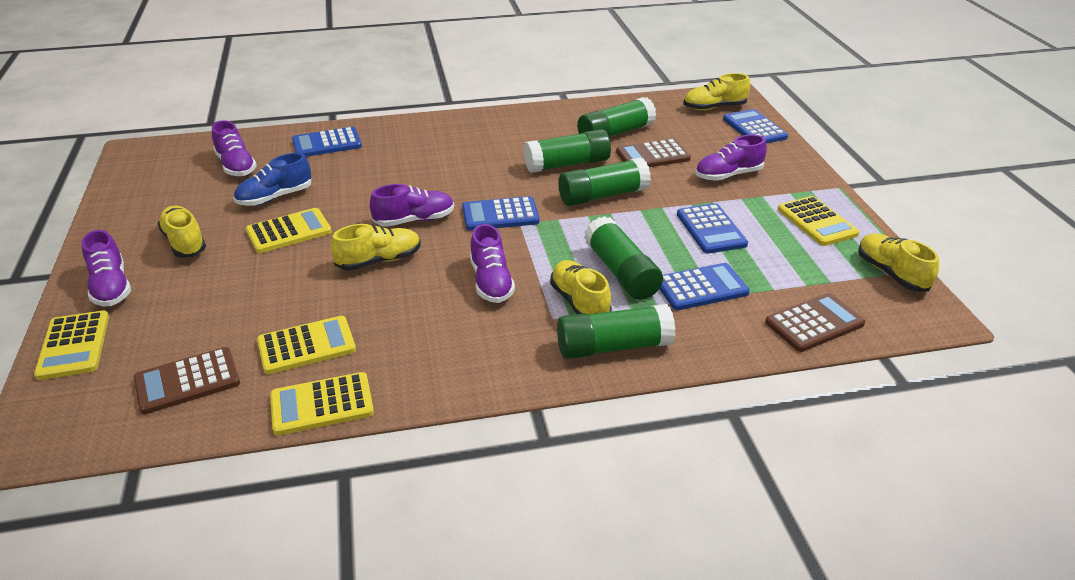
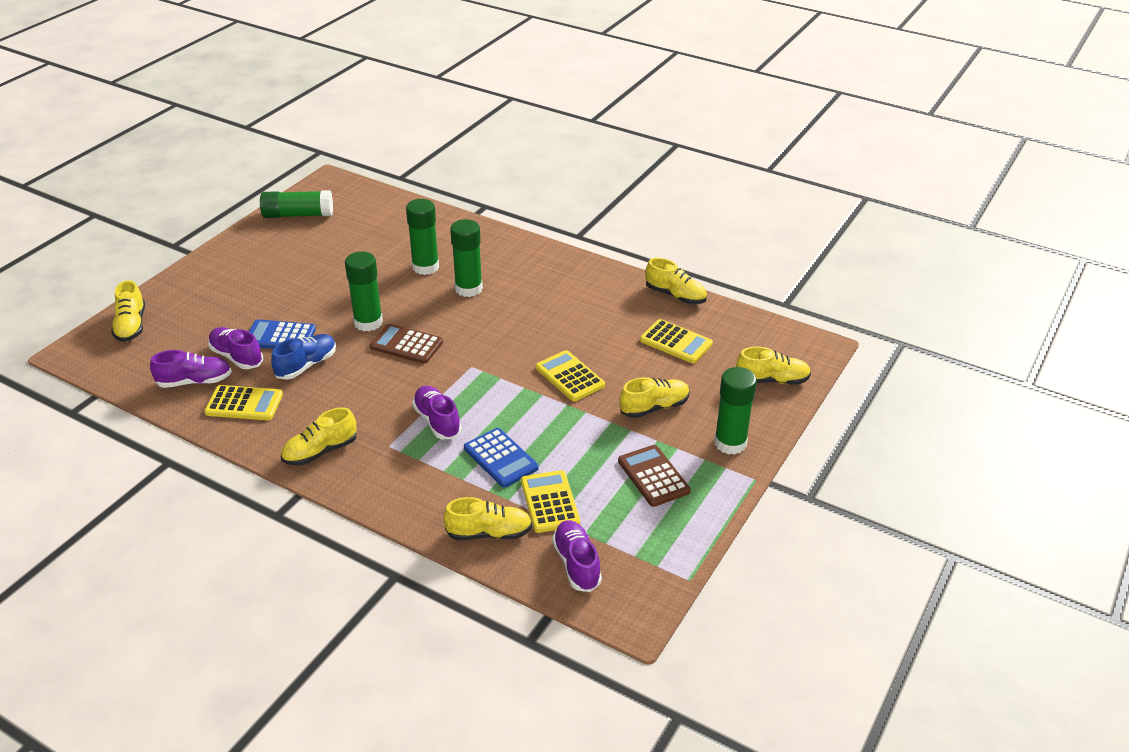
blue calculator: 5 -> 2
brown calculator: 3 -> 2
purple shoe: 5 -> 4
yellow calculator: 5 -> 4
yellow shoe: 5 -> 6

